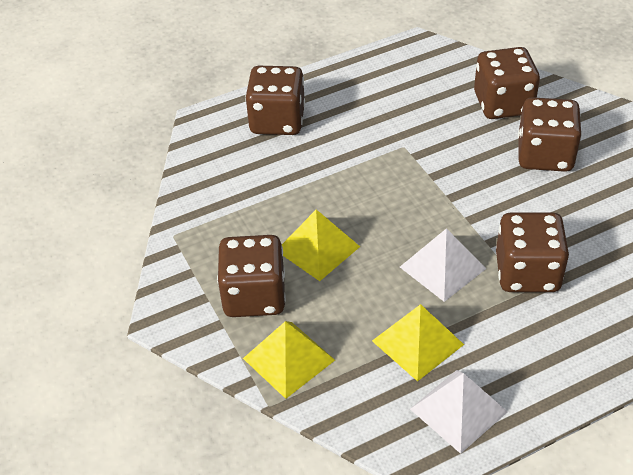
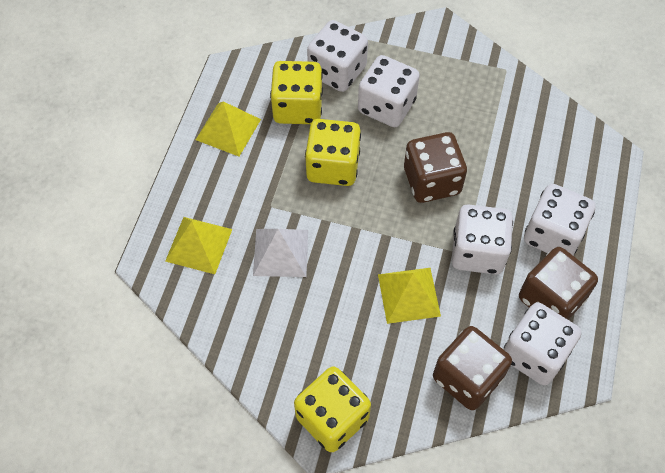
brown dice: 5 -> 3
white dice: 0 -> 5
white pyramid: 2 -> 1
yellow dice: 0 -> 3

